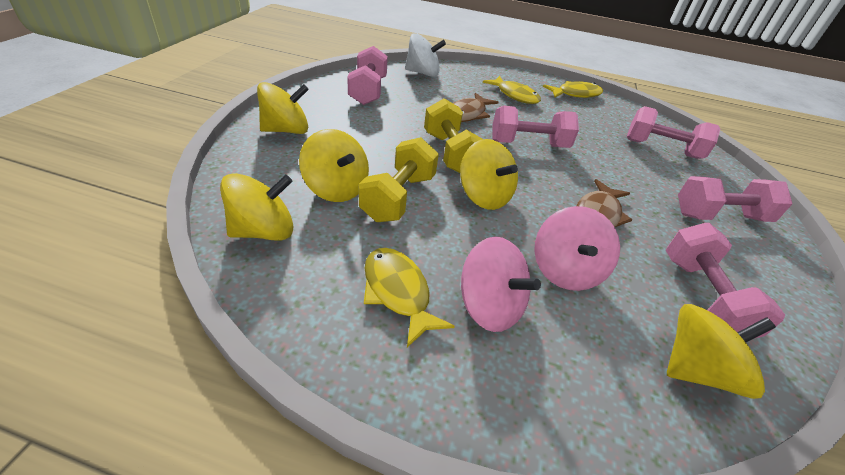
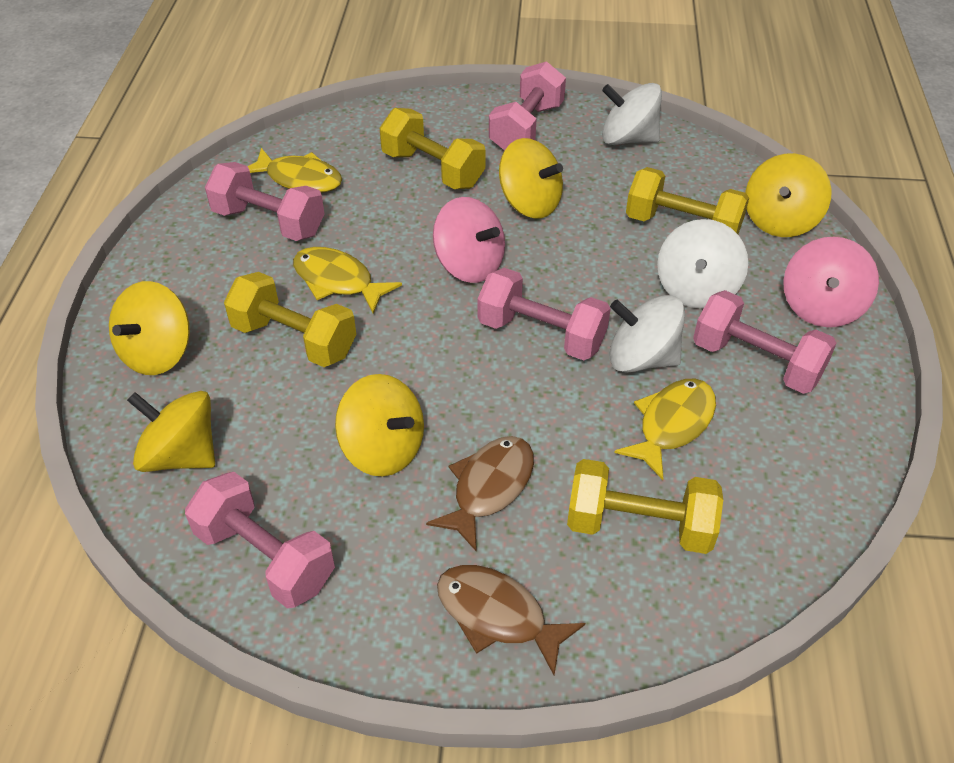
white spinning top: 1 -> 3
yellow dumbbell: 2 -> 4

